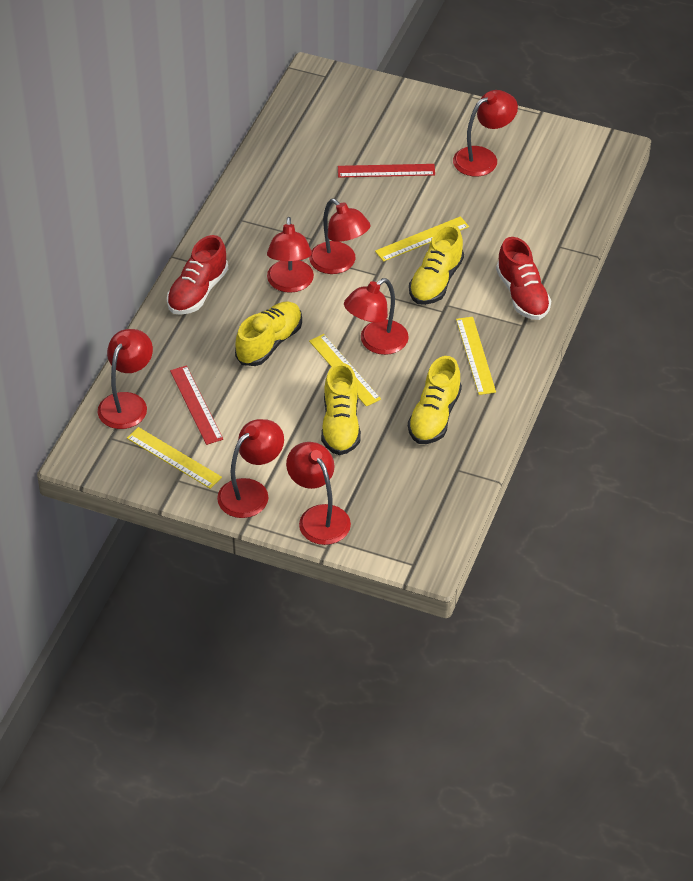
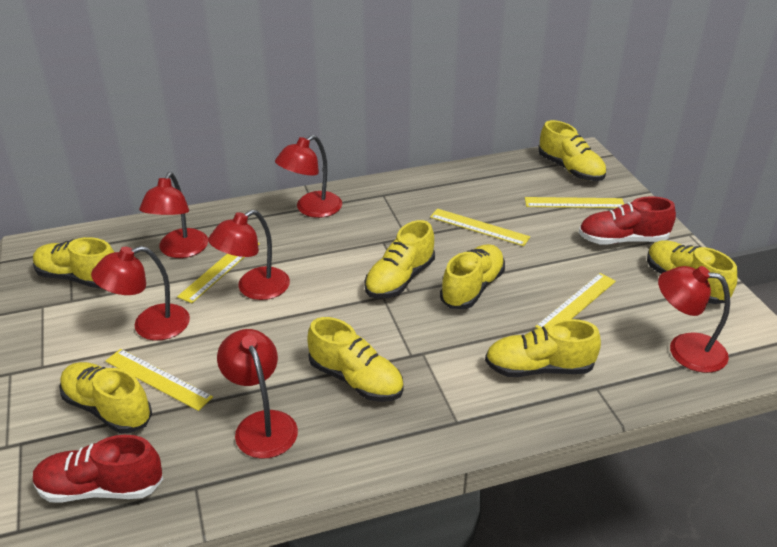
red lamp: 7 -> 6
red ruler: 2 -> 0
yellow ruler: 4 -> 5
yellow shoe: 4 -> 8

